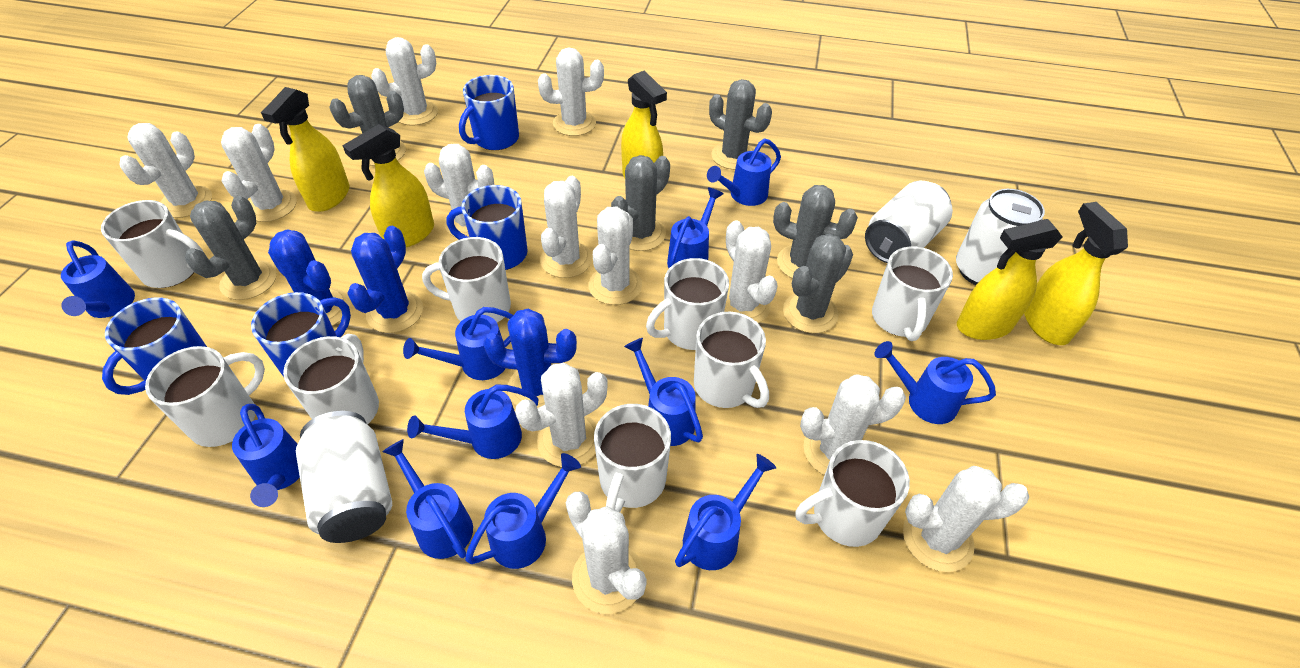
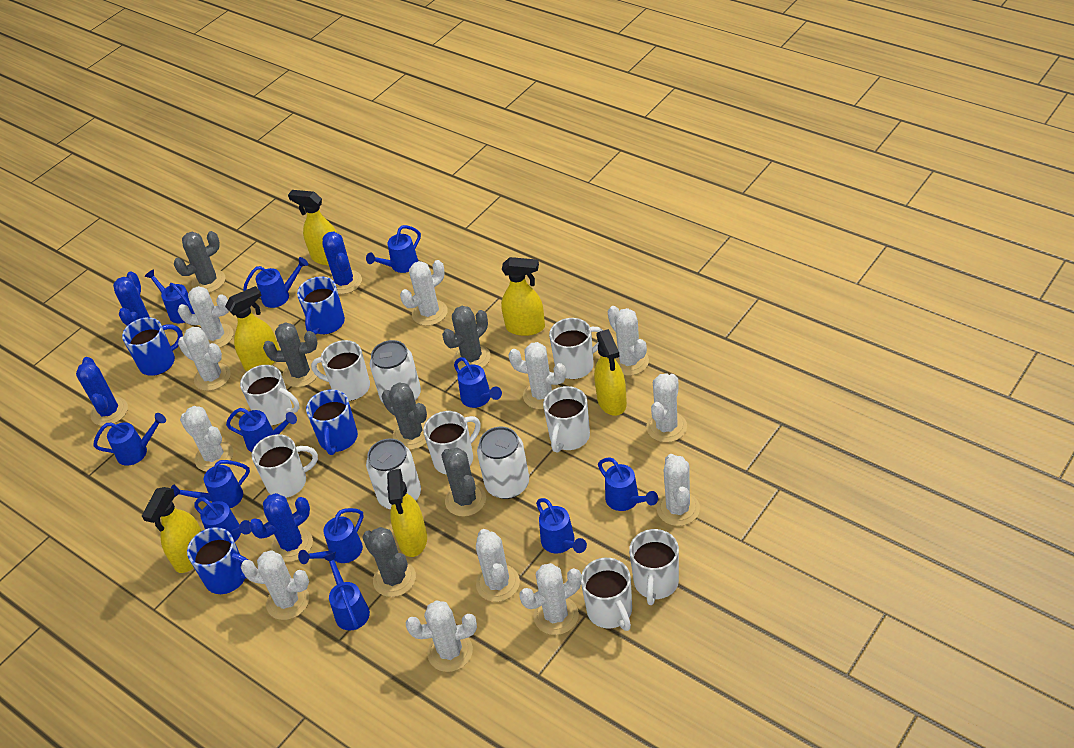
blue cactus: 3 -> 4
blue watering can: 11 -> 12
white mug: 9 -> 8
yellow spray bottle: 5 -> 6

